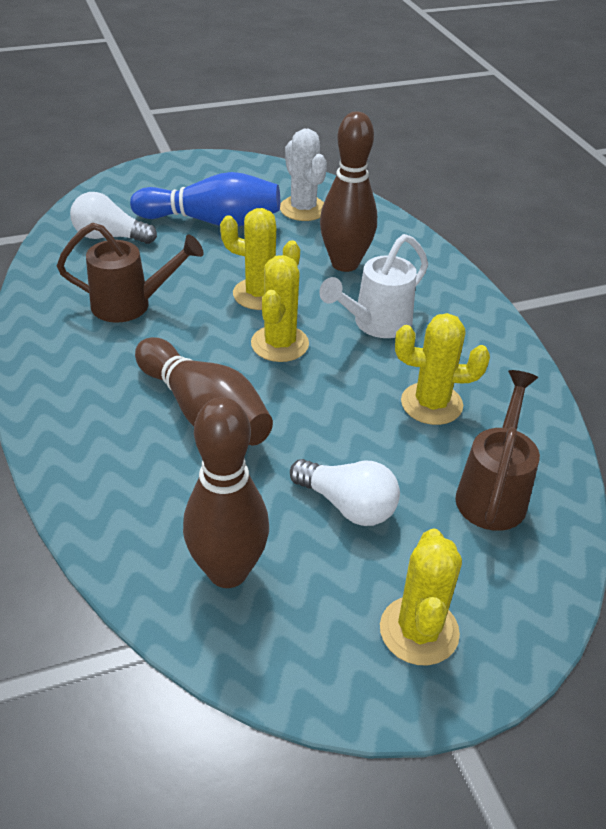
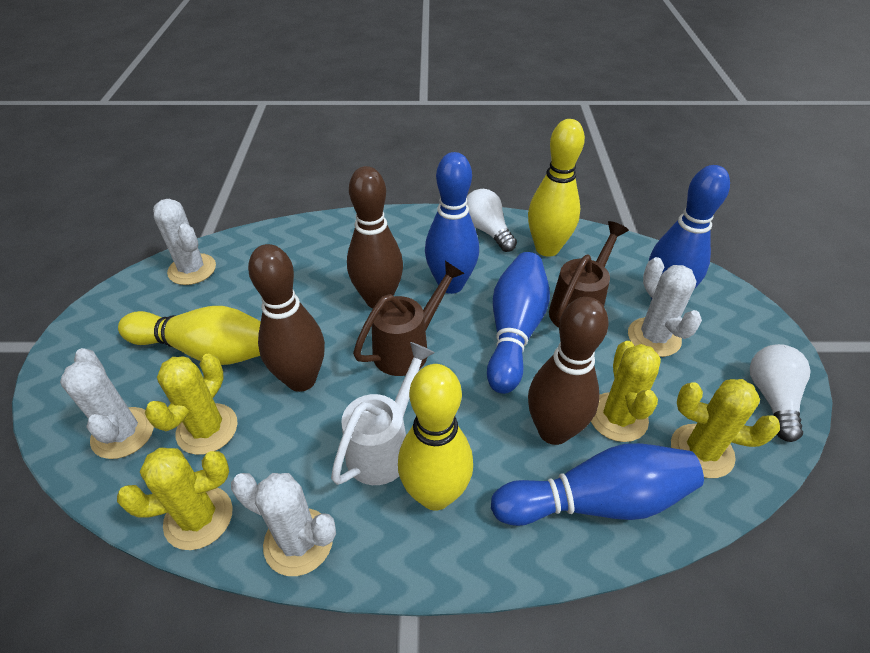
blue bowling pin: 1 -> 4
white cactus: 1 -> 4
yellow bowling pin: 0 -> 3

